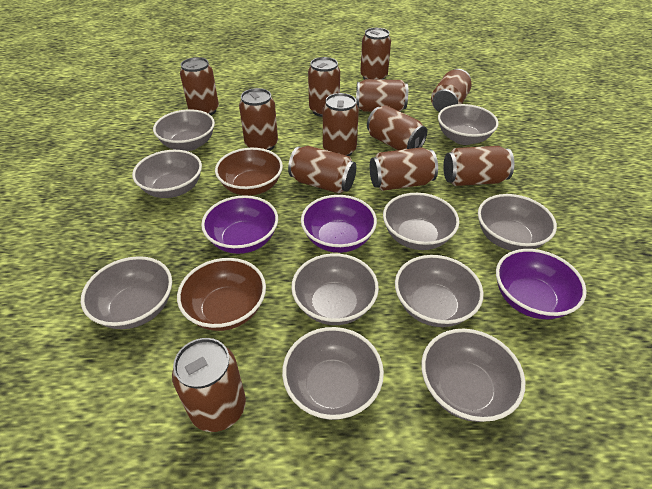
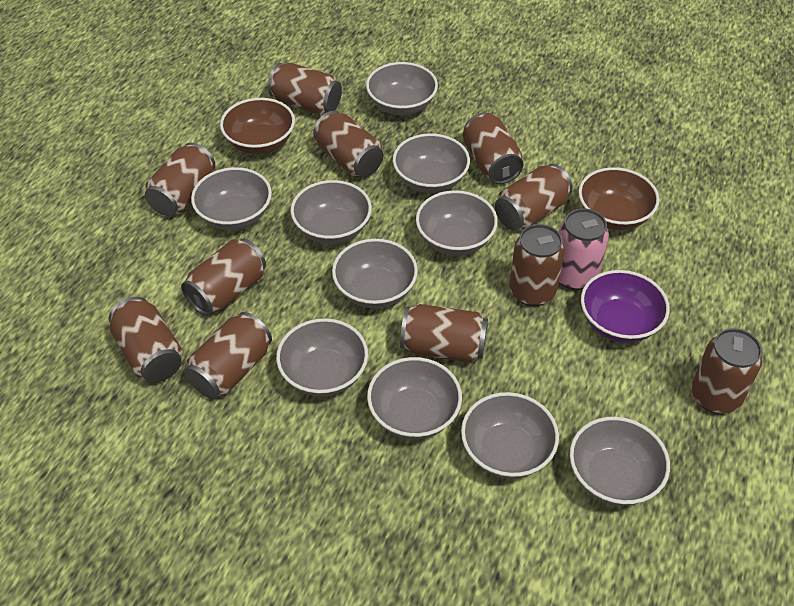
brown can: 12 -> 11
pink can: 0 -> 1
purple bowl: 3 -> 1

